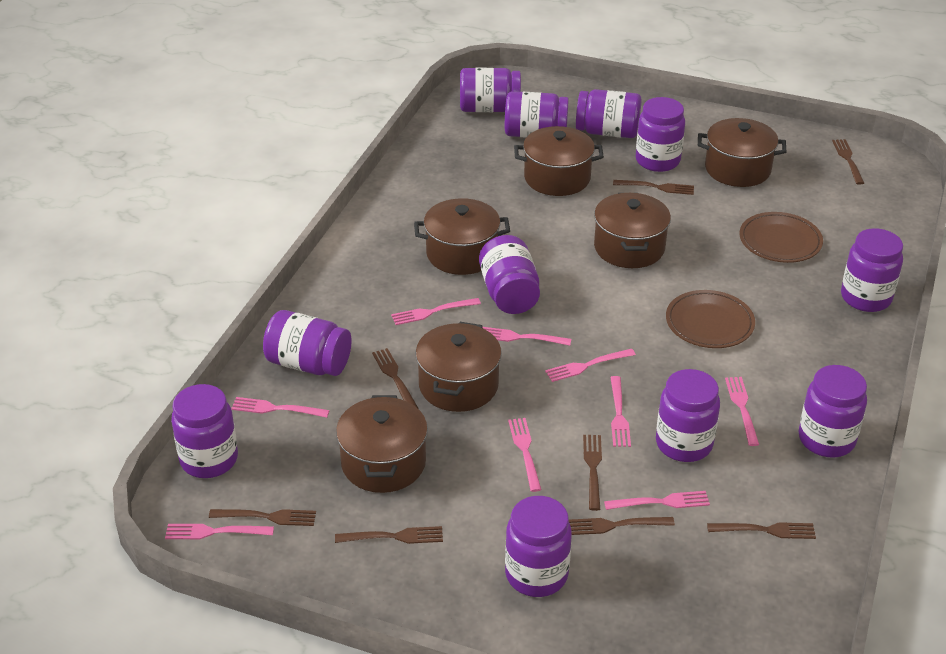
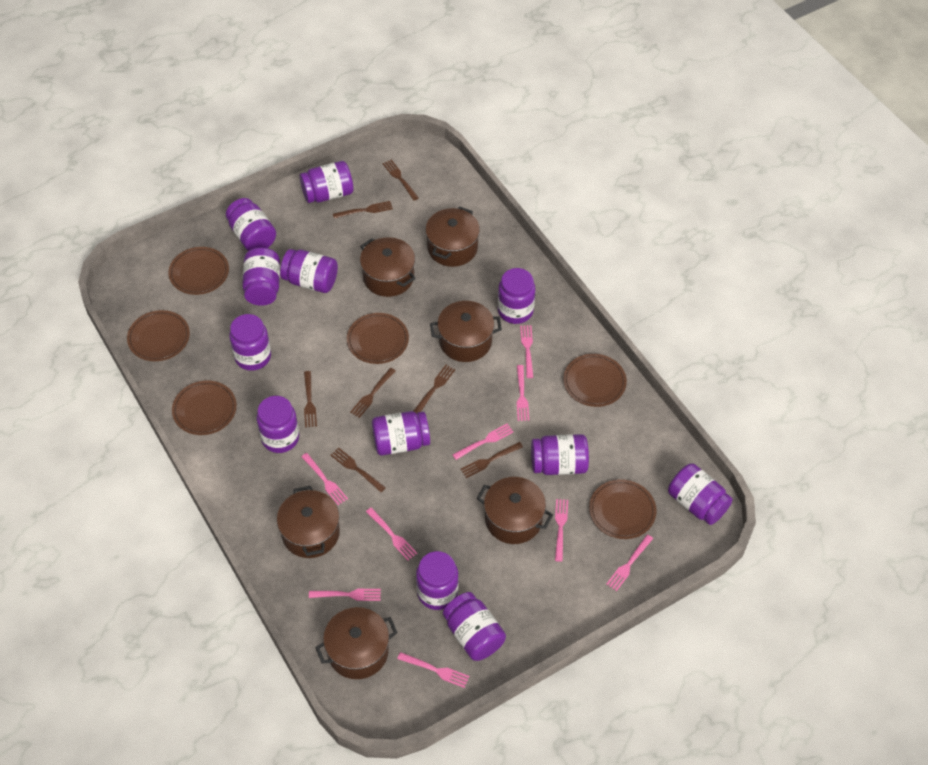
brown fork: 8 -> 7
brown plate: 2 -> 6
purple jar: 11 -> 12

